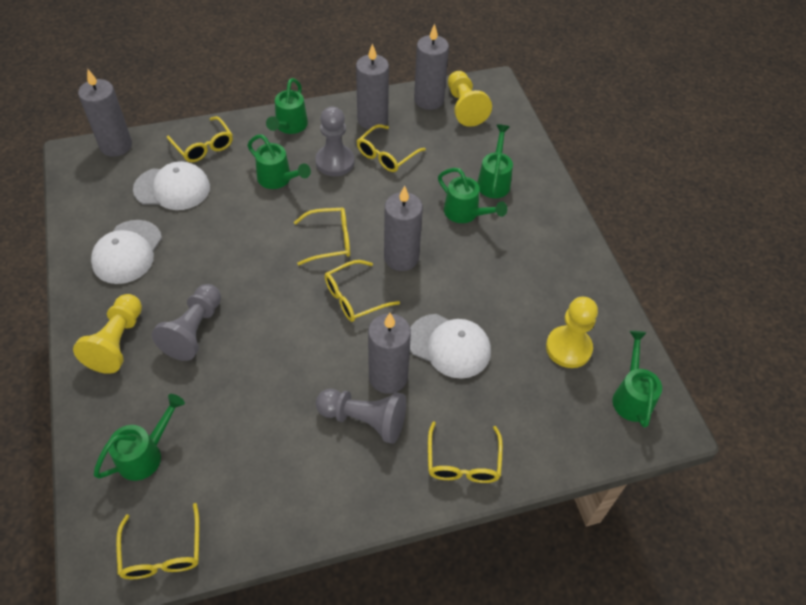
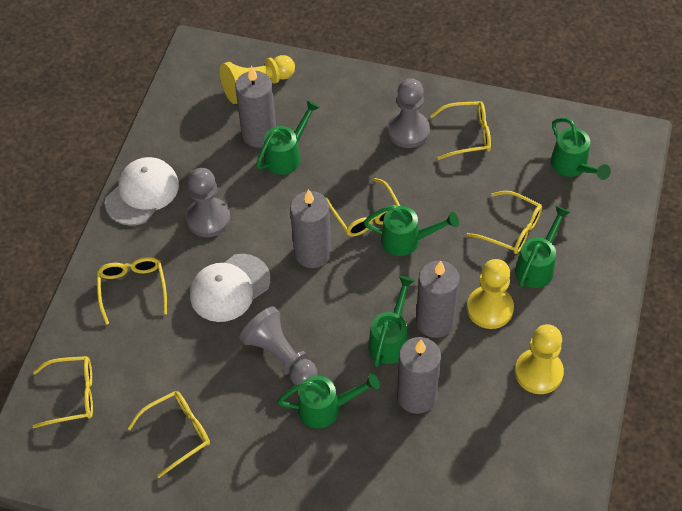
grey candle: 5 -> 4
white cap: 3 -> 2

